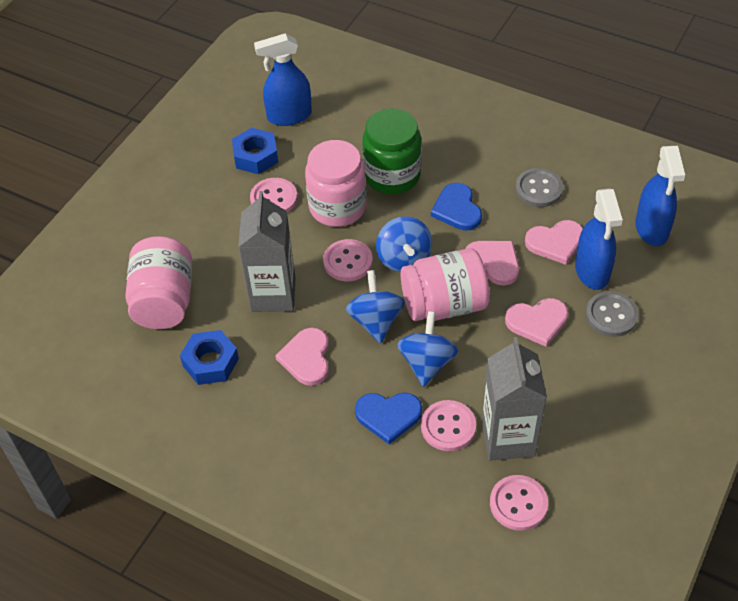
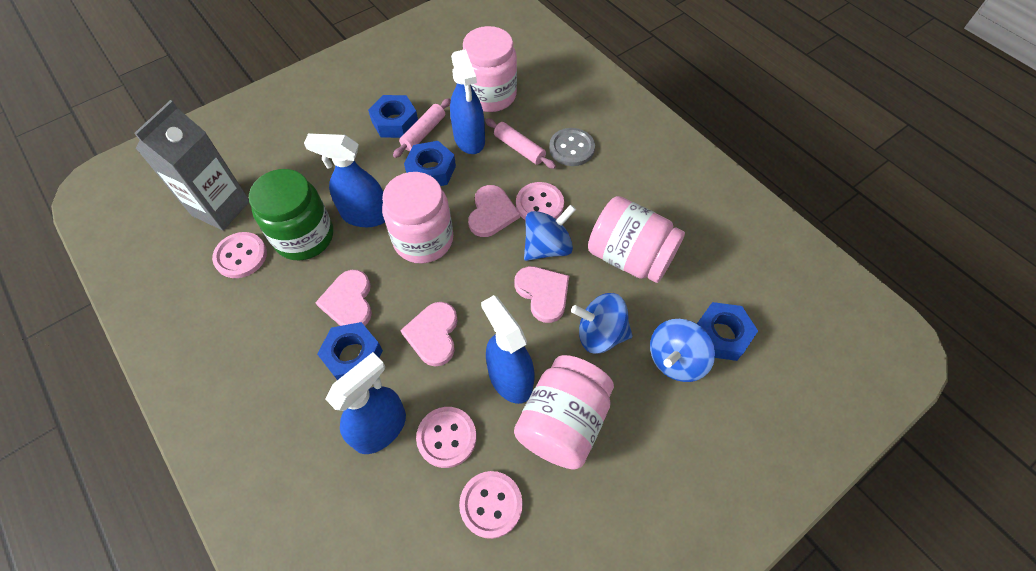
blue heart: 2 -> 0
blue nut: 2 -> 4
blue spray bottle: 3 -> 4
grey button: 2 -> 1
grey carton: 2 -> 1
pink jar: 3 -> 4
pink rolling pin: 0 -> 2

